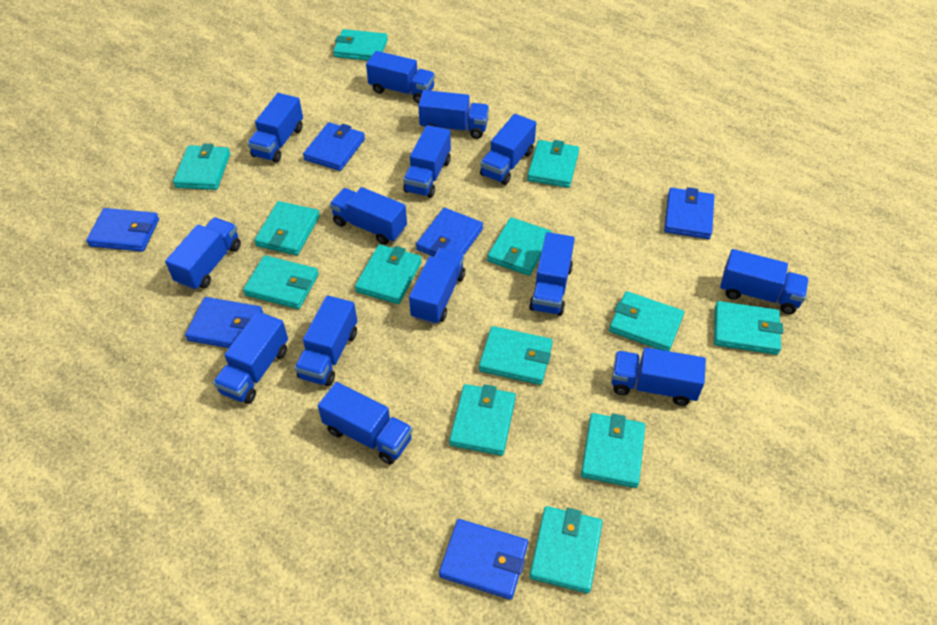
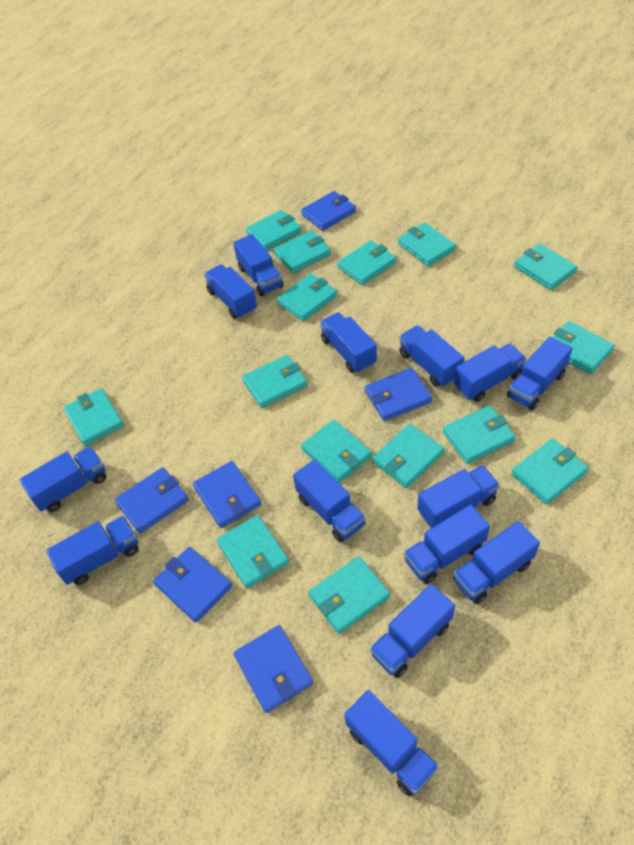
turquoise wallet: 13 -> 15

